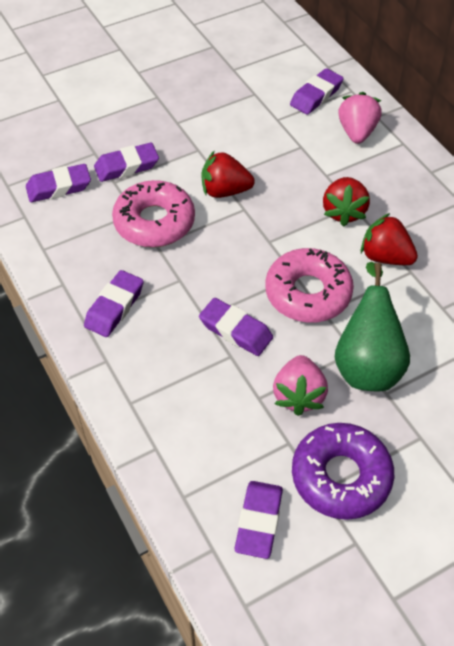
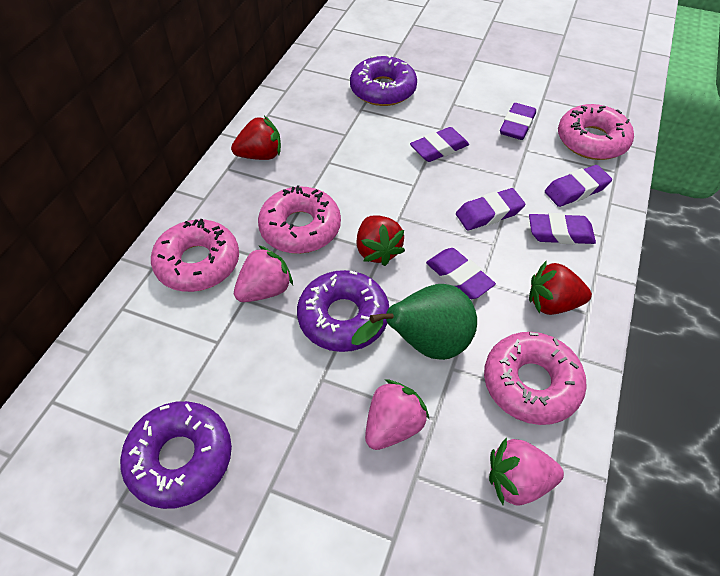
pink donut: 2 -> 4
pink strawberry: 2 -> 3
purple donut: 1 -> 3

